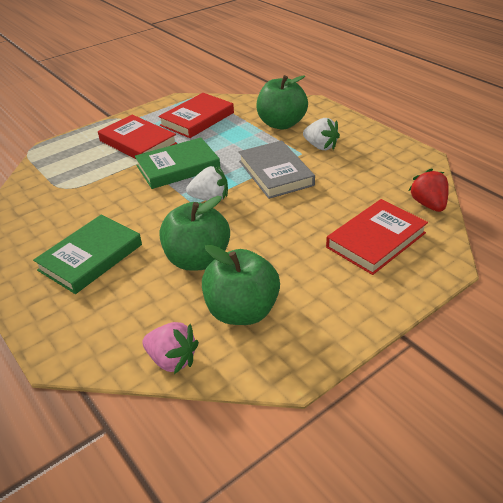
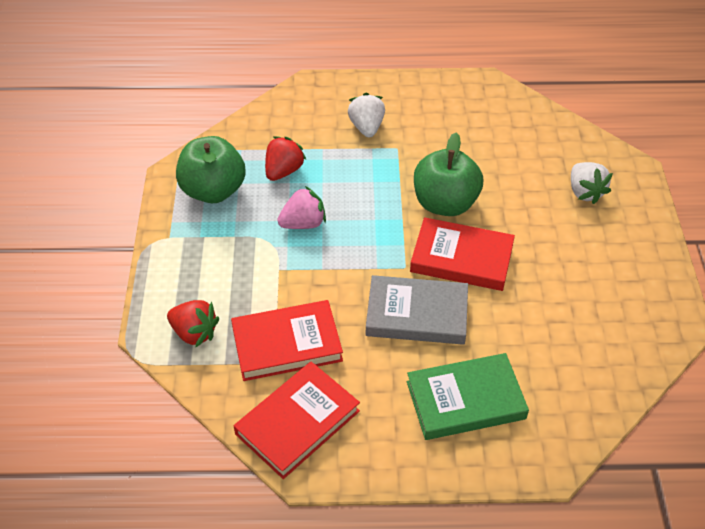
green apple: 3 -> 2
green book: 2 -> 1
red strawberry: 1 -> 2

